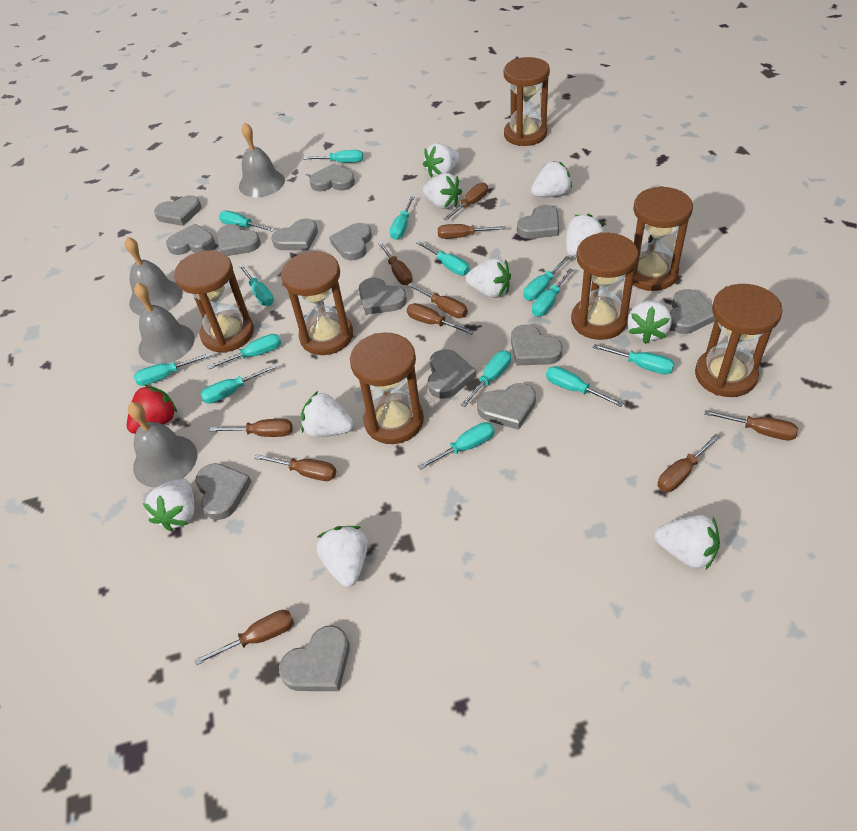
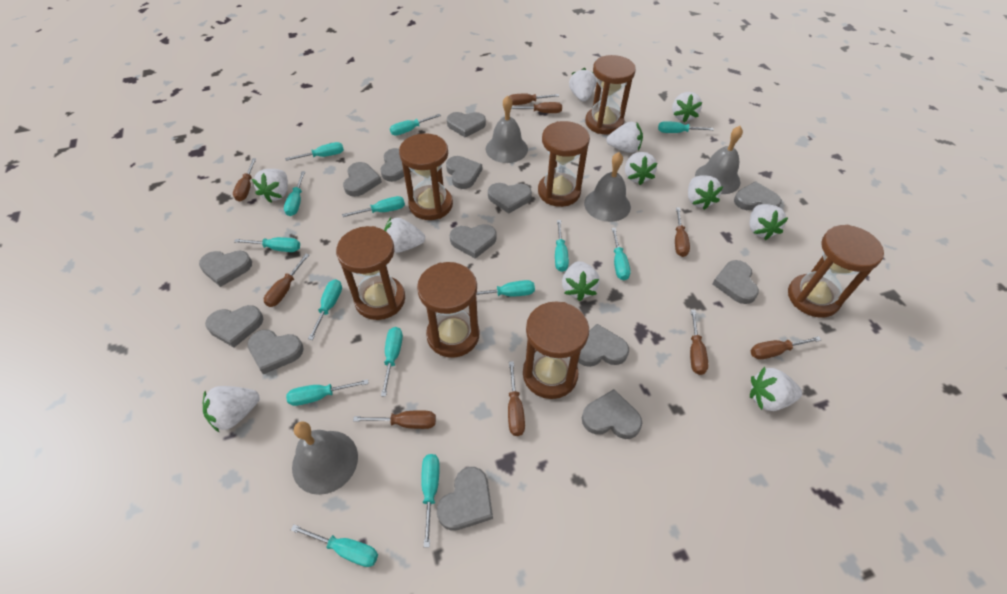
brown screwdriver: 10 -> 9
red strawberry: 1 -> 0
white strawberry: 10 -> 11

